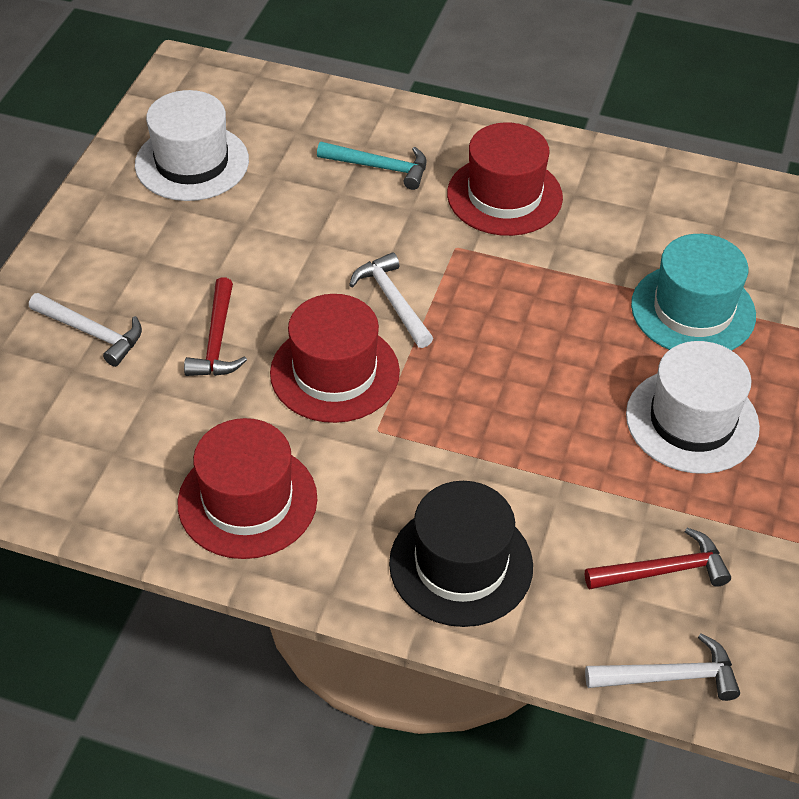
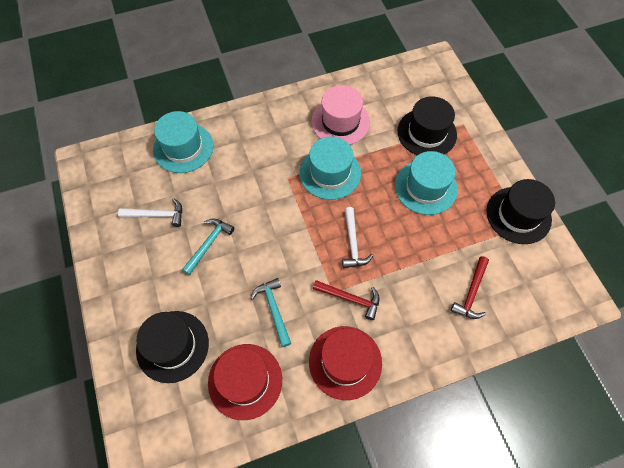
black hat: 1 -> 3
pink hat: 0 -> 1
red hat: 3 -> 2
turquoise hammer: 1 -> 2
turquoise hat: 1 -> 3
white hammer: 3 -> 2
white hat: 2 -> 0

